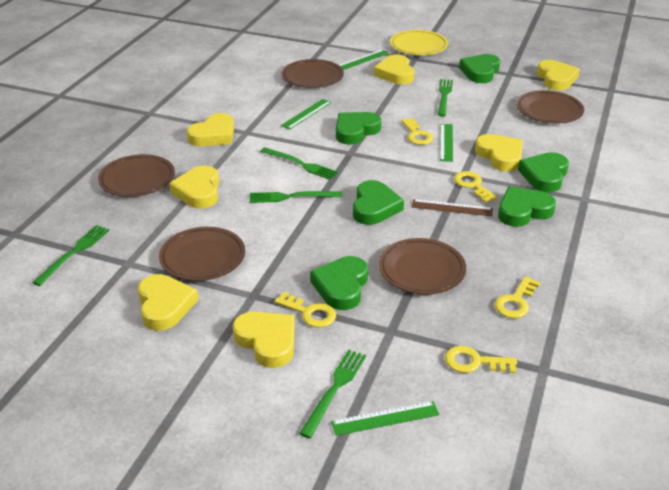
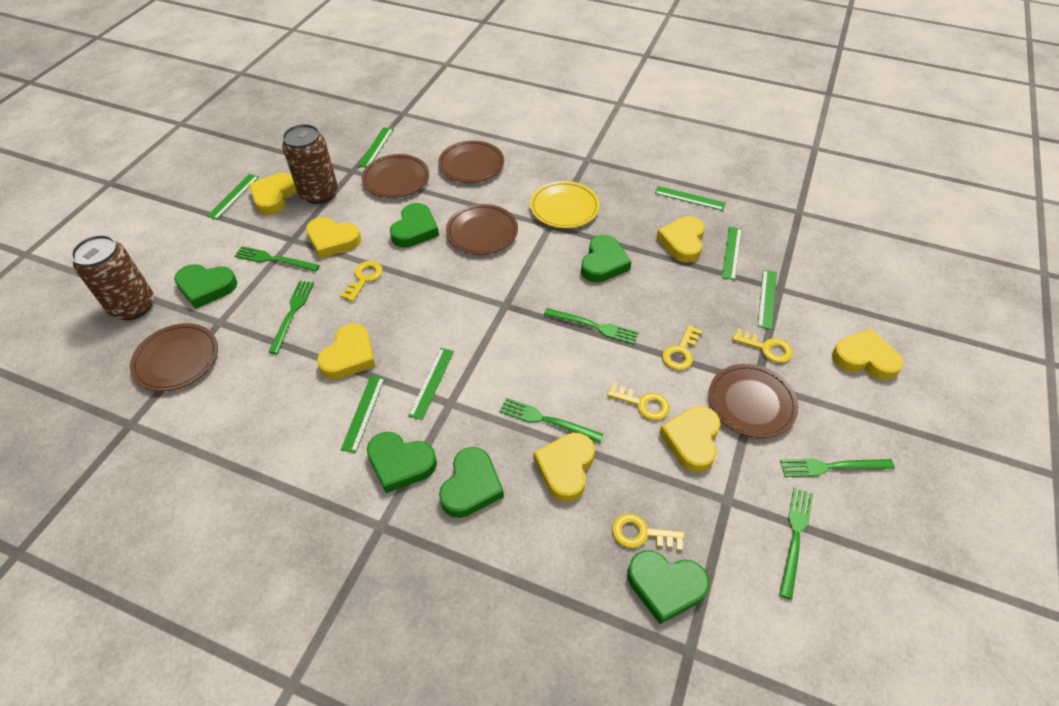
brown can: 0 -> 2
brown ruler: 1 -> 0
green fork: 5 -> 6
green ruler: 4 -> 7

